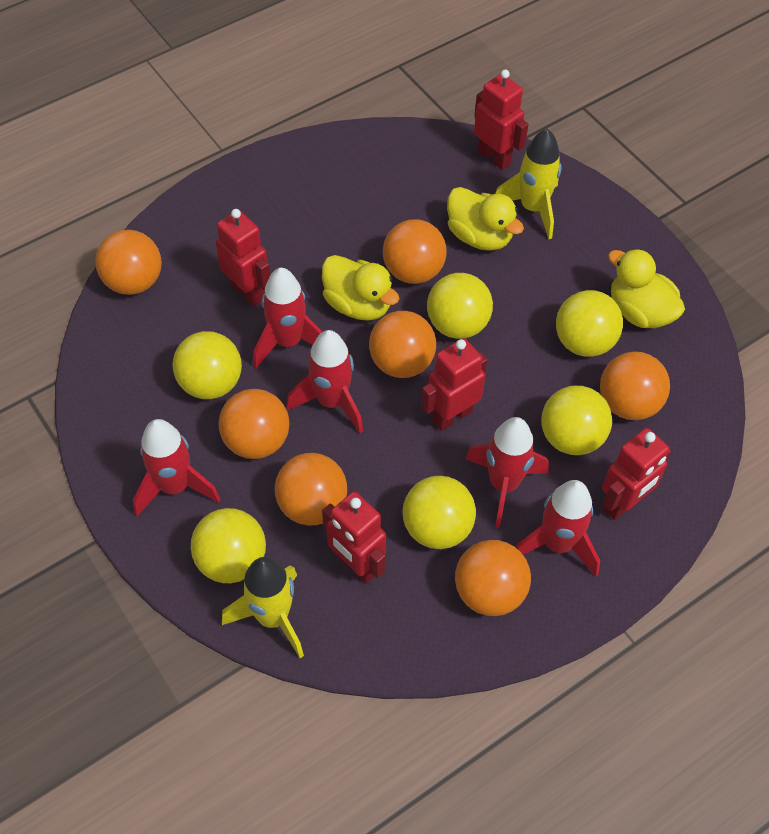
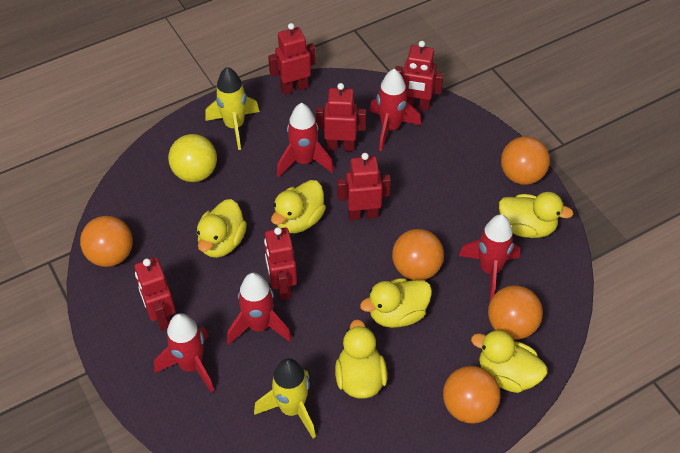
orange ball: 7 -> 5
red robot: 5 -> 6
yellow ball: 6 -> 1
yellow duck: 3 -> 6

